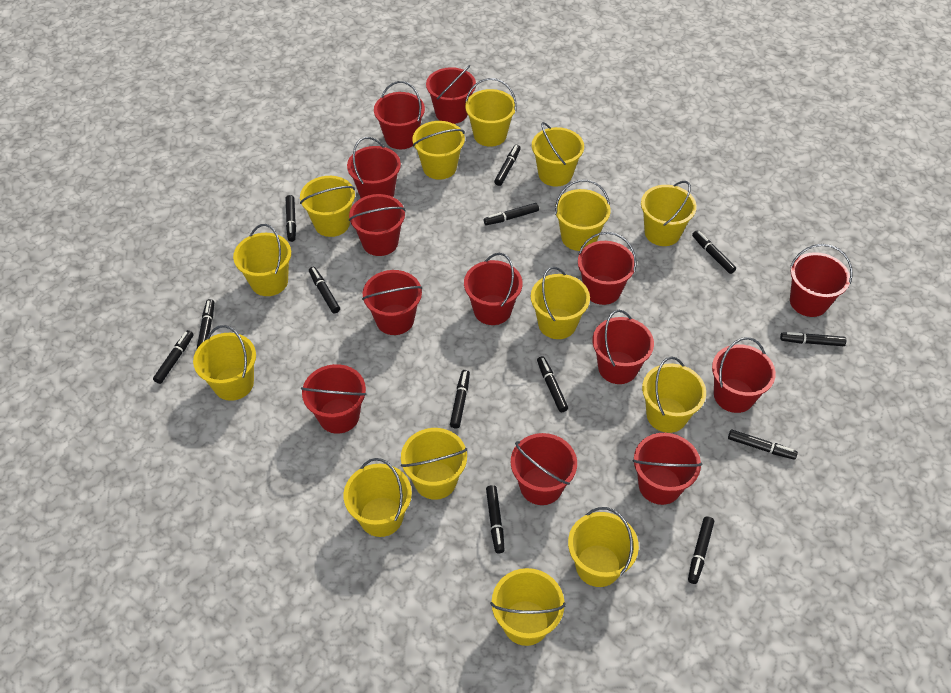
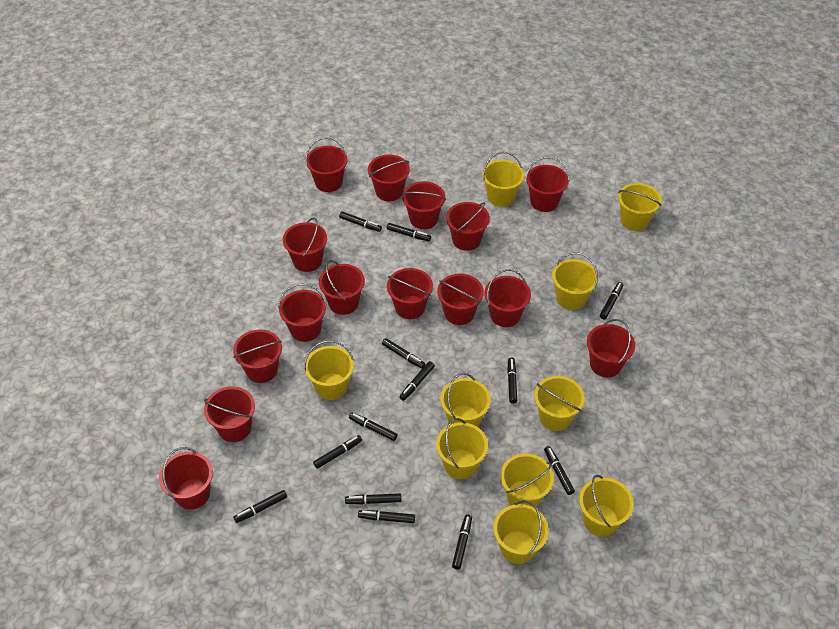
red bucket: 13 -> 15
yellow bucket: 14 -> 10

